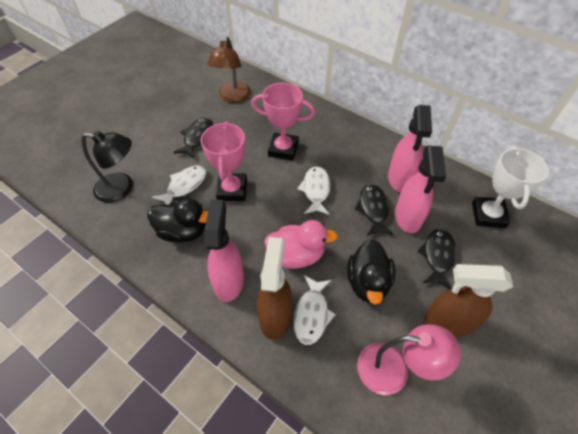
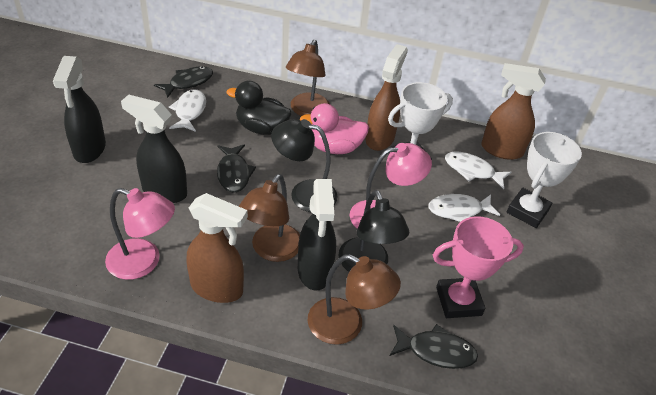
black duck: 2 -> 1
black lamp: 1 -> 2
black spray bottle: 0 -> 3
brown lamp: 1 -> 3
brown spray bottle: 2 -> 3
pink lamp: 1 -> 2
pink spray bottle: 3 -> 0
pink trophy: 2 -> 1
white trophy: 1 -> 2

